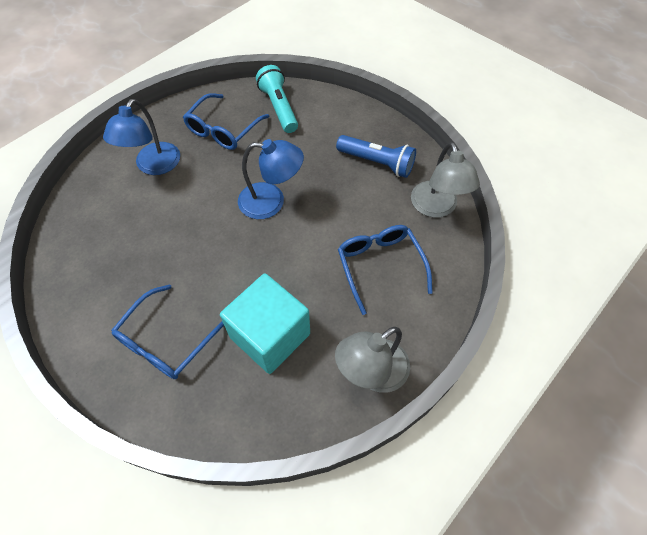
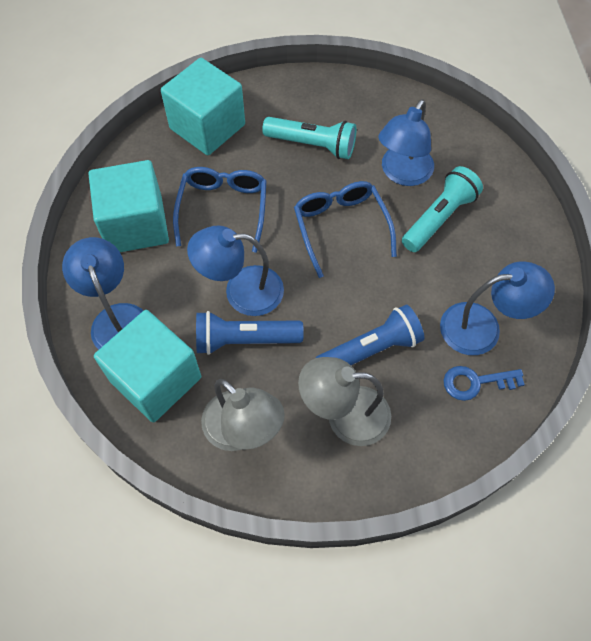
blue flashlight: 1 -> 2
blue glasses: 3 -> 2
blue key: 0 -> 1
blue lamp: 2 -> 4
turquoise cube: 1 -> 3
turquoise flashlight: 1 -> 2

